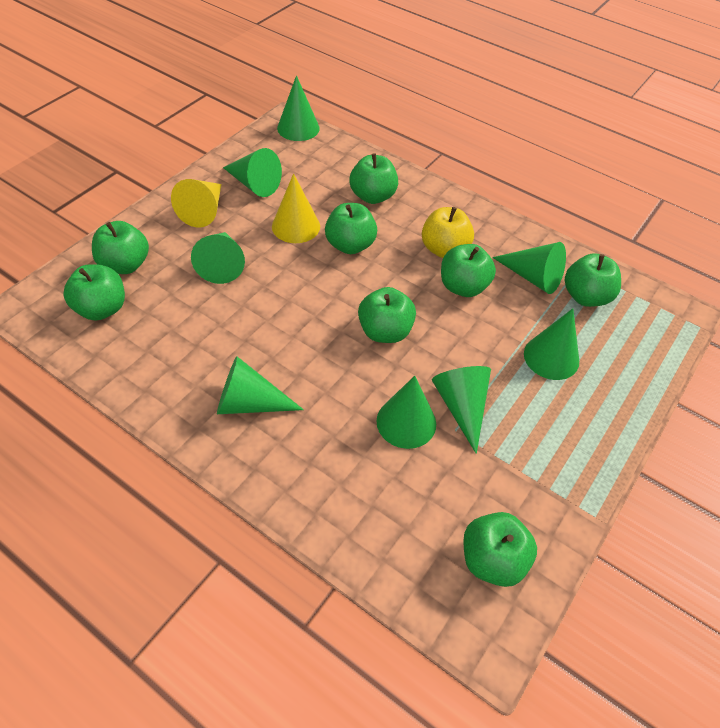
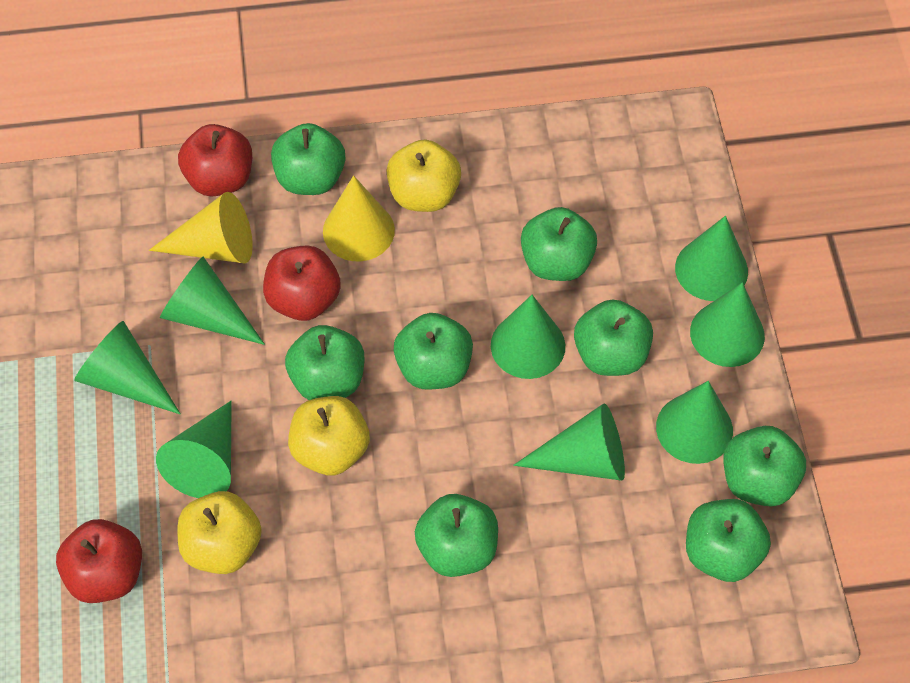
red apple: 0 -> 3
yellow apple: 1 -> 3

